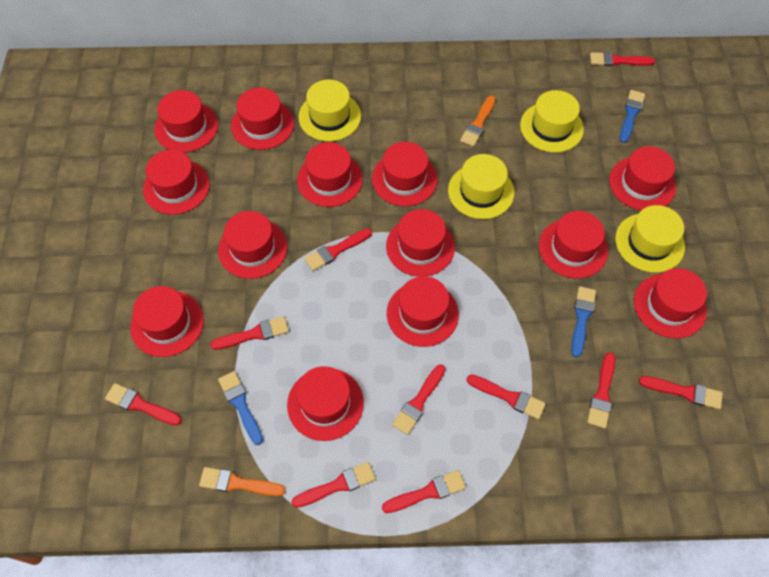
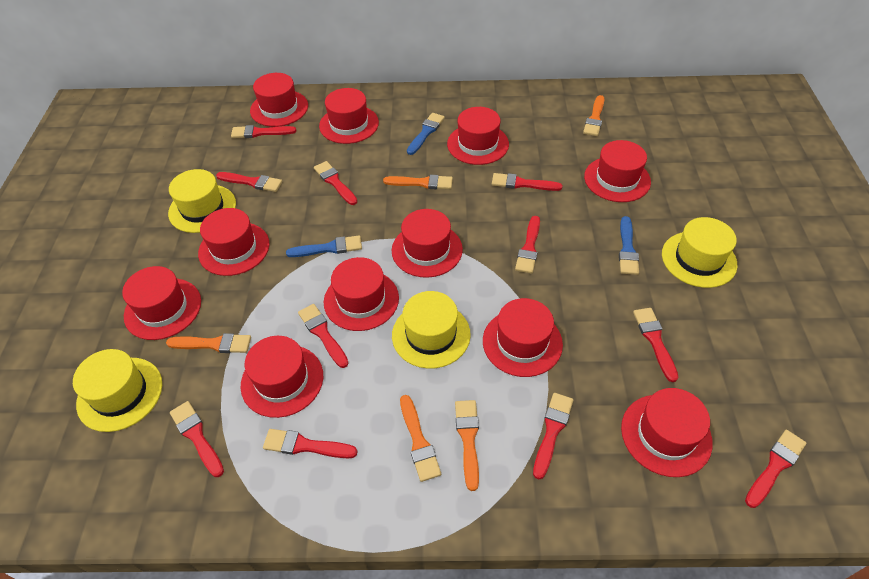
orange brush: 2 -> 5
red brush: 10 -> 11
red hat: 13 -> 11

